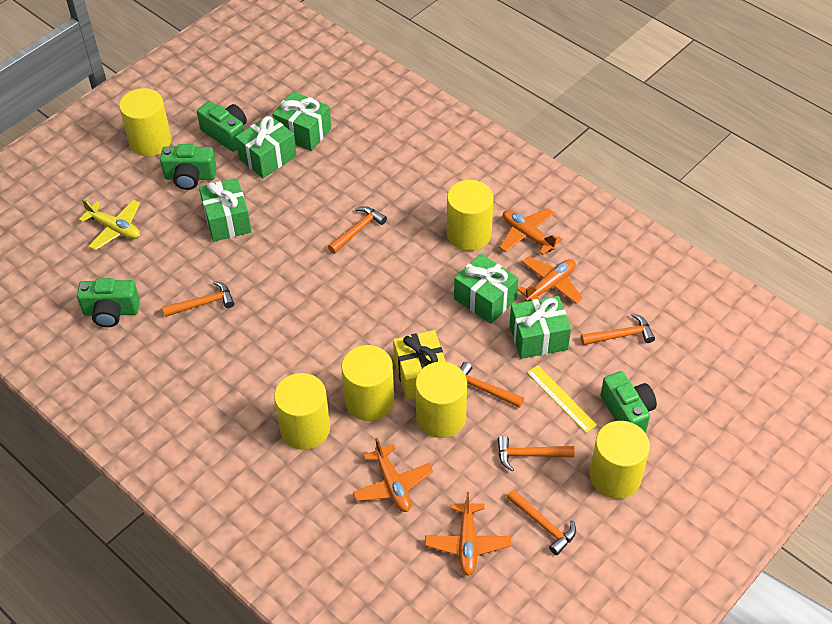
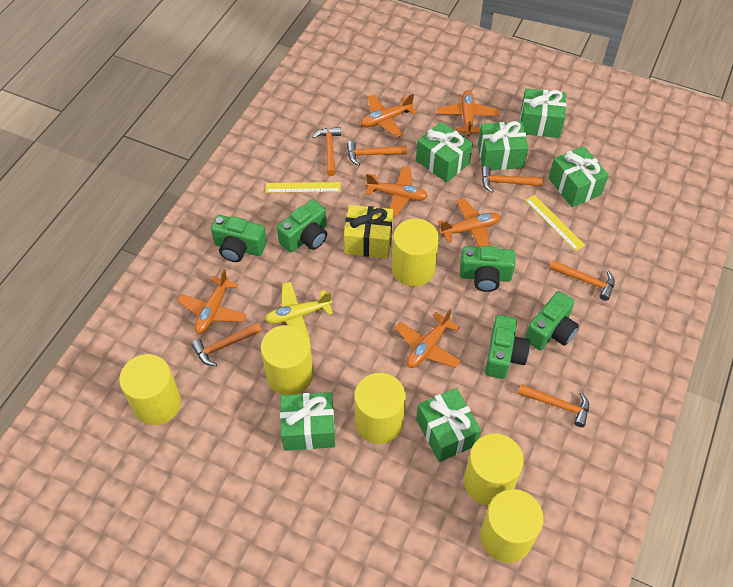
green camera: 4 -> 5
green gift: 5 -> 6
orange plane: 4 -> 6
yellow ruler: 1 -> 2

